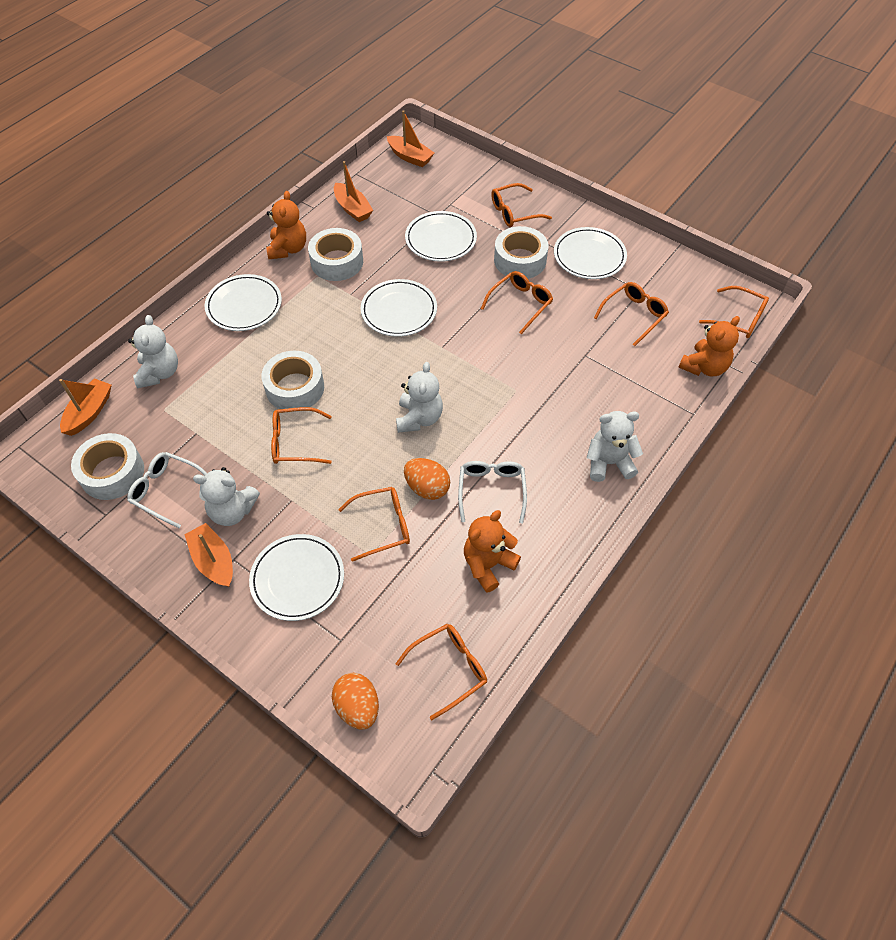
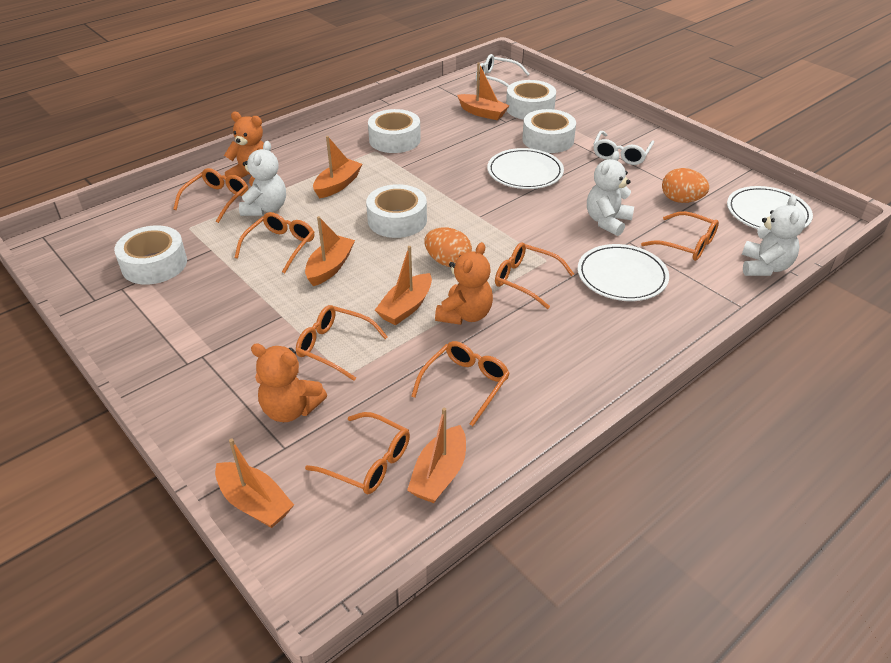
orange boat: 4 -> 6
white plate: 5 -> 3
white tape: 4 -> 5
white teddy bear: 4 -> 3

